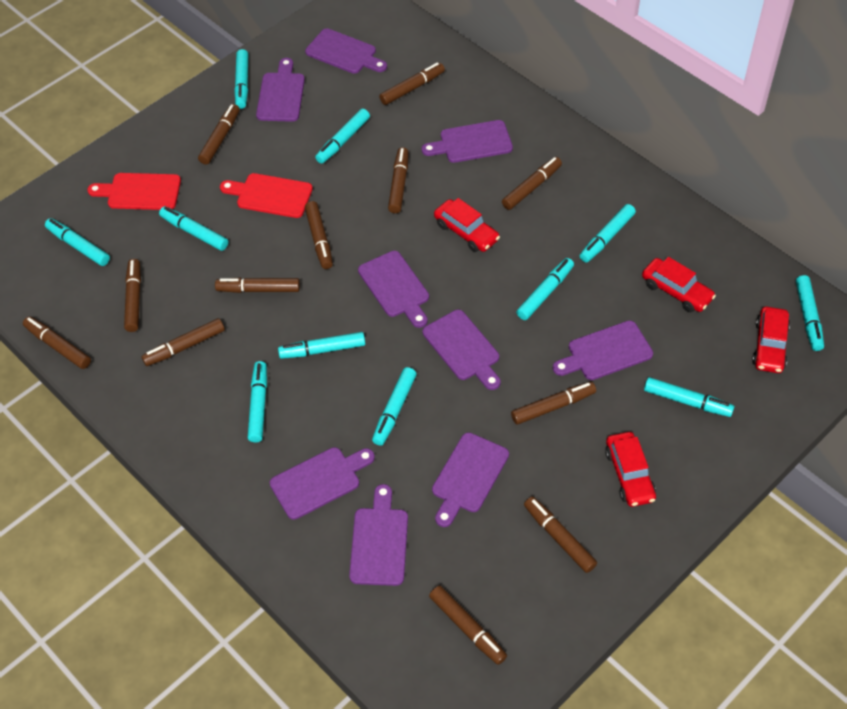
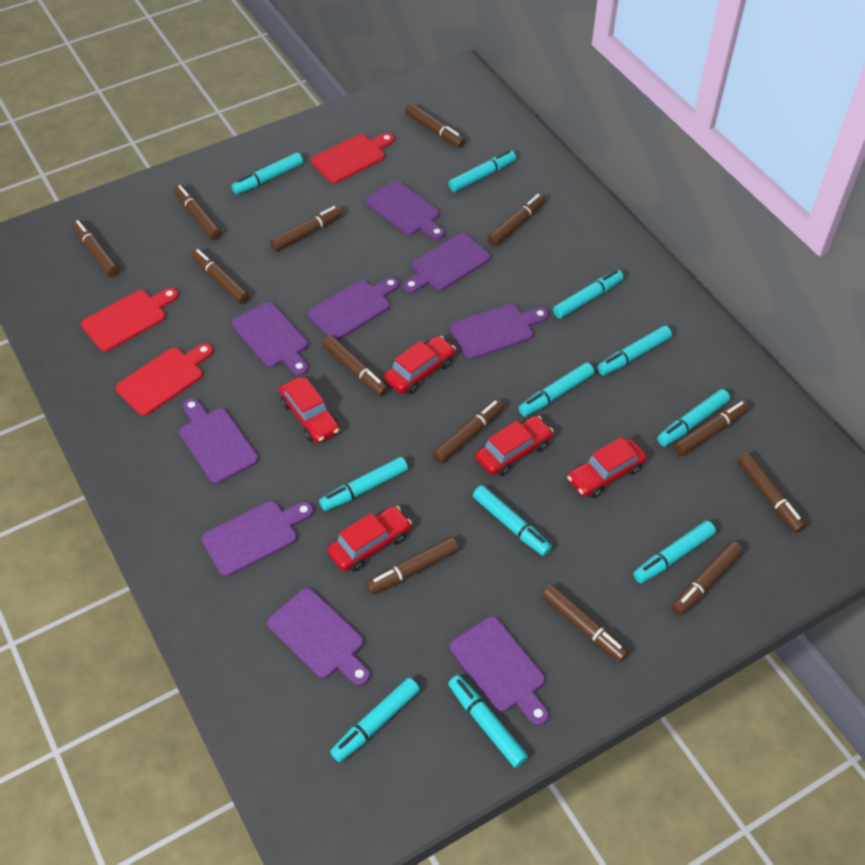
brown marker: 12 -> 13
red car: 4 -> 5
red cutting board: 2 -> 3

